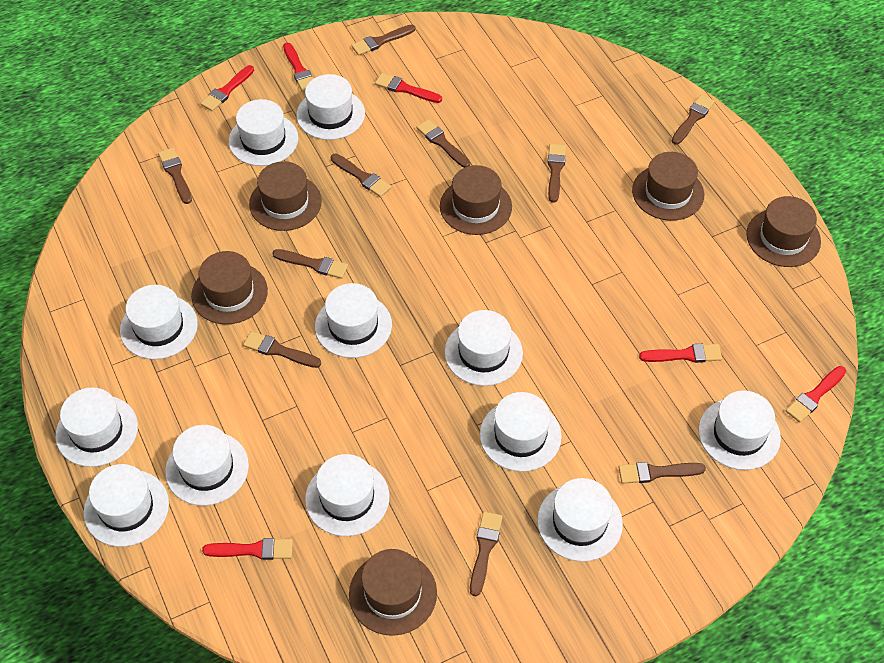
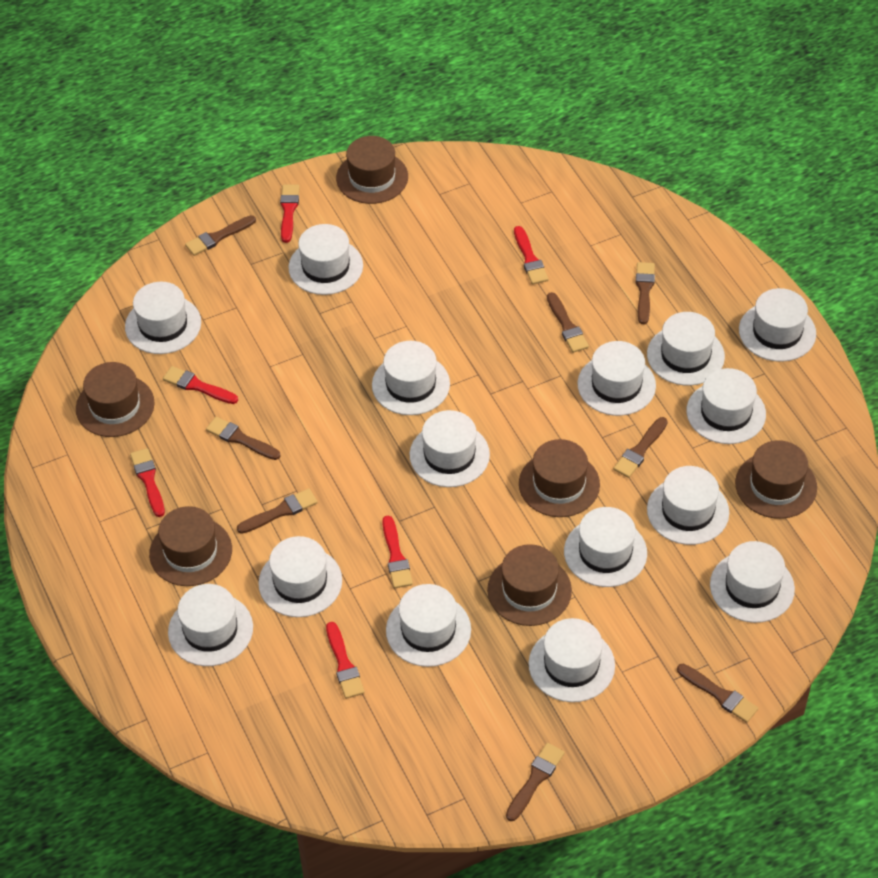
brown brush: 10 -> 8
white hat: 12 -> 15

